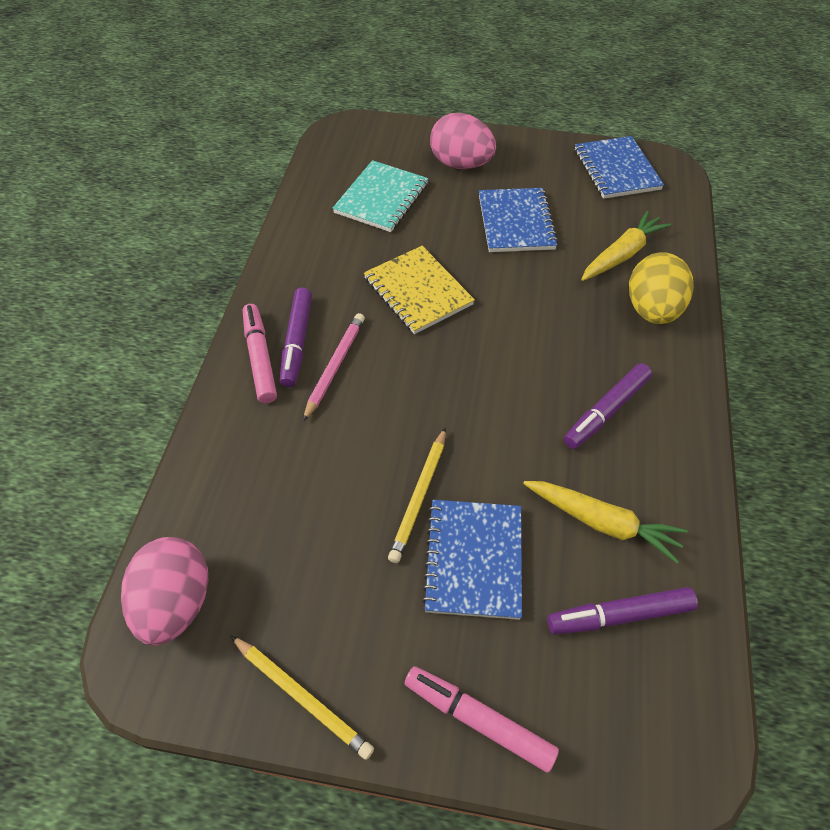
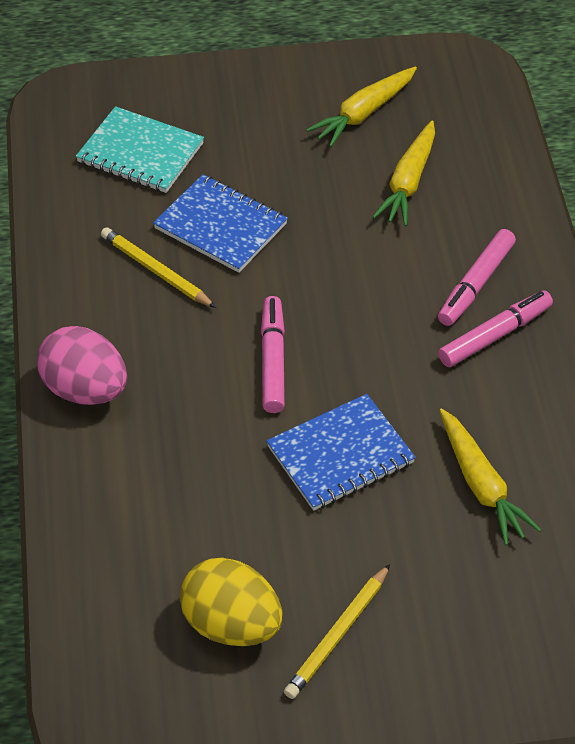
blue notebook: 3 -> 2
pink egg: 2 -> 1
pink marker: 2 -> 3
pink pencil: 1 -> 0
purple marker: 3 -> 0
yellow carrot: 2 -> 3
yellow notebook: 1 -> 0

